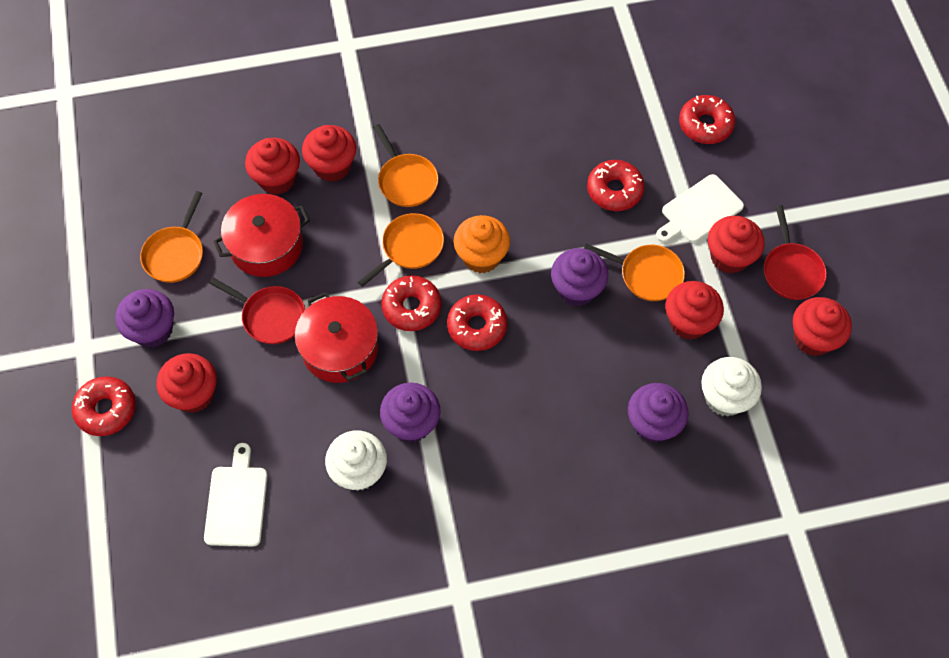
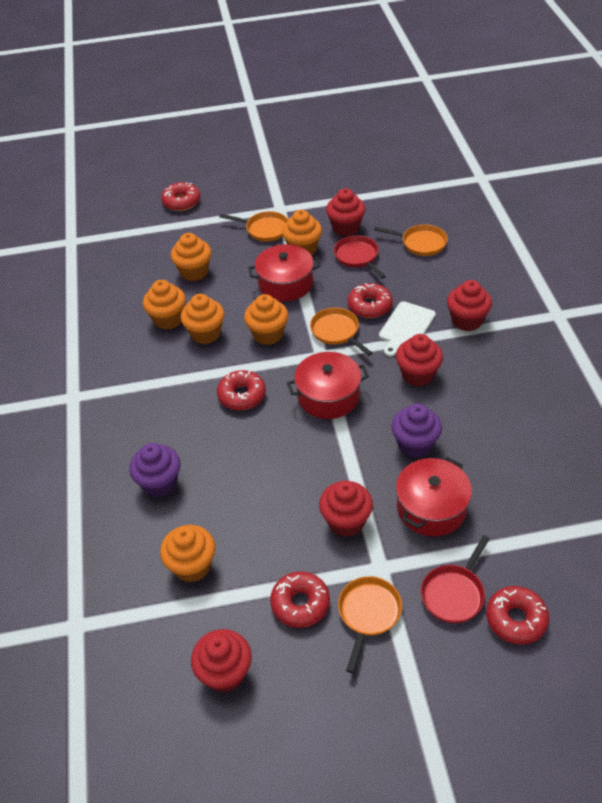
orange cupcake: 1 -> 6
purple cupcake: 4 -> 2
red cupcake: 6 -> 5
red pot: 2 -> 3
white cupcake: 2 -> 0
white cutting board: 2 -> 1

